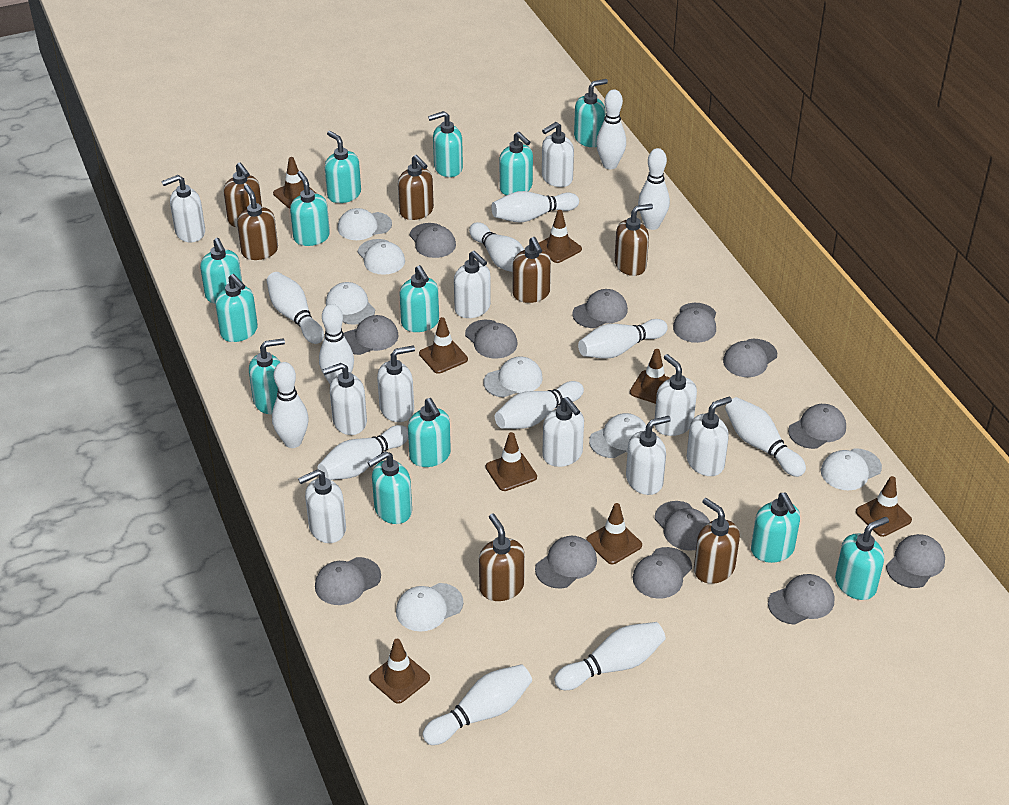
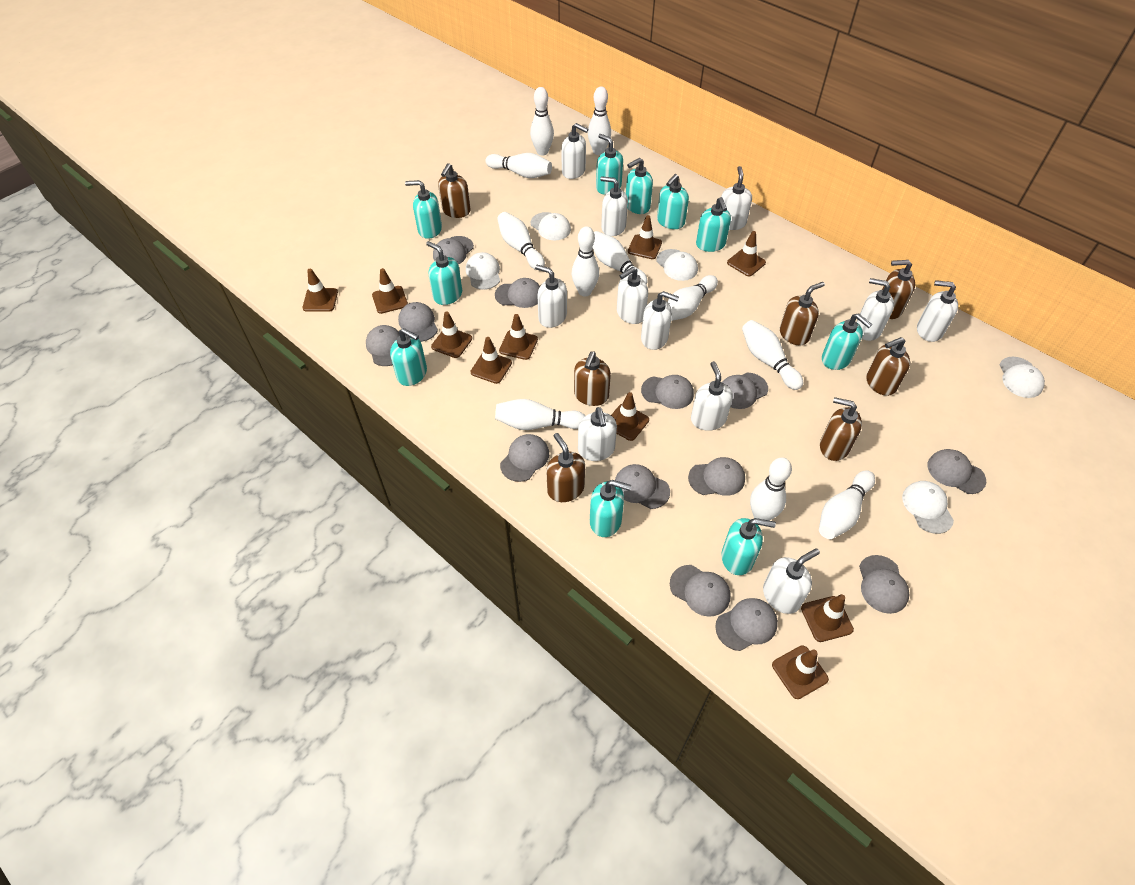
brown traffic cone: 8 -> 10
turquoise soap dispenser: 13 -> 10
white bowling pin: 13 -> 11
white cap: 7 -> 5
white soap dispenser: 10 -> 11

